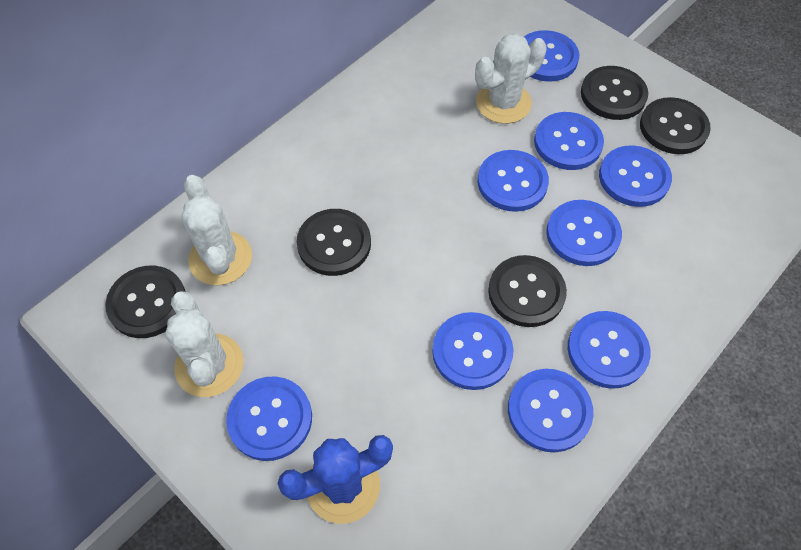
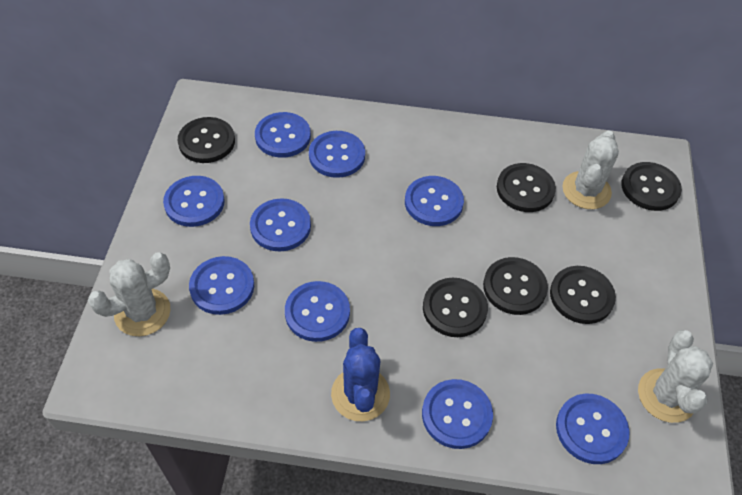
black button: 5 -> 6

